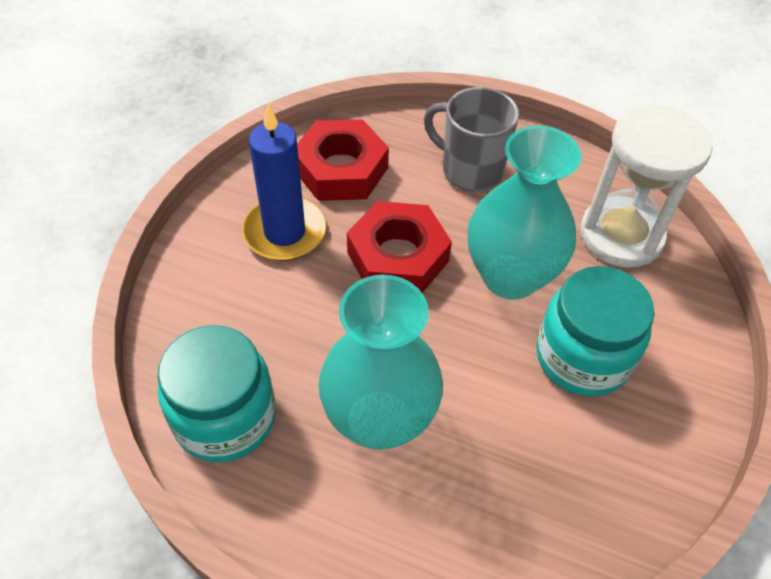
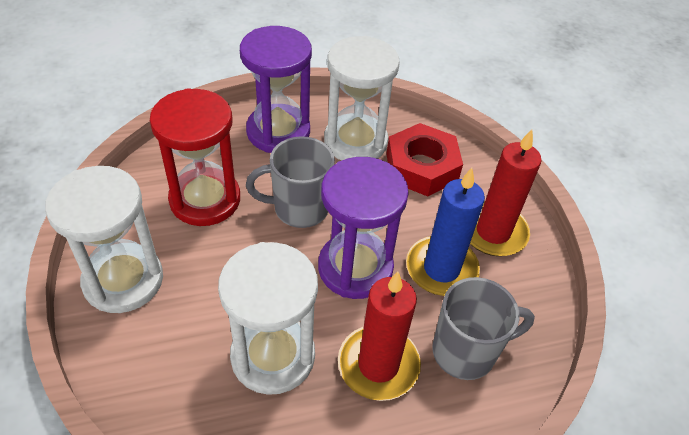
grey mug: 1 -> 2
purple hourglass: 0 -> 2
red candle: 0 -> 2
red hourglass: 0 -> 1
red nut: 2 -> 1
turquoise jar: 2 -> 0
turquoise vase: 2 -> 0
white hourglass: 1 -> 3

